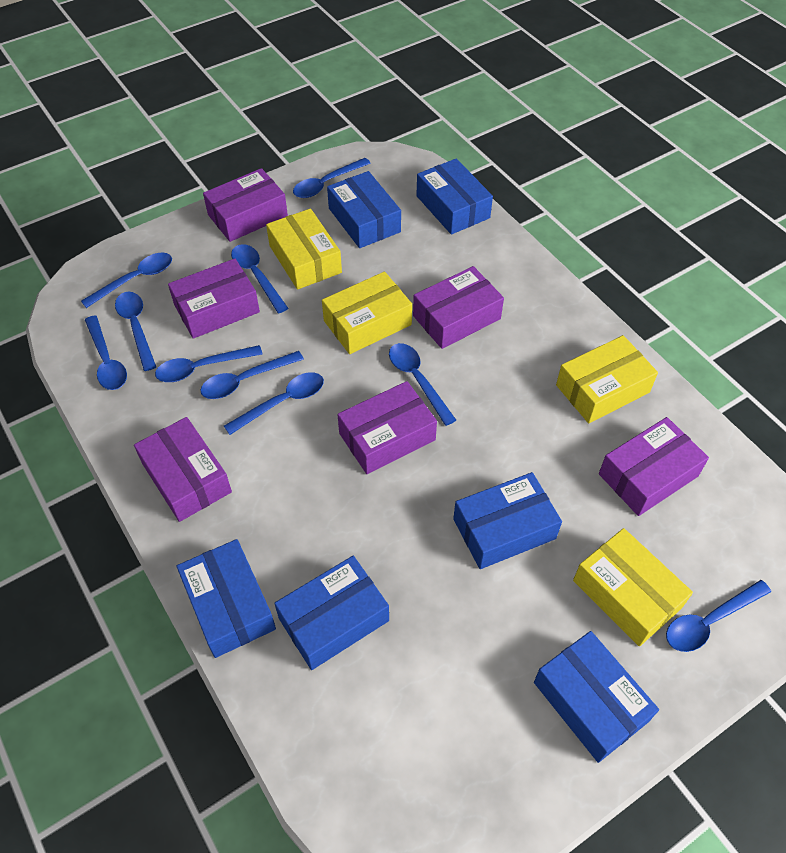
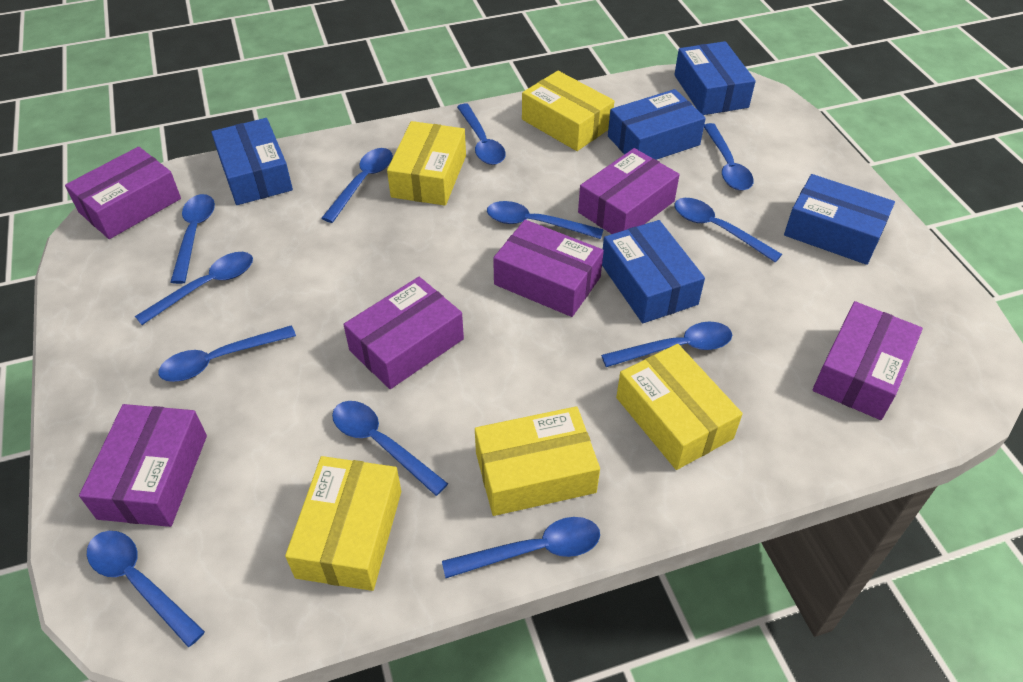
blue box: 6 -> 5
blue spoon: 10 -> 12
yellow box: 4 -> 5

